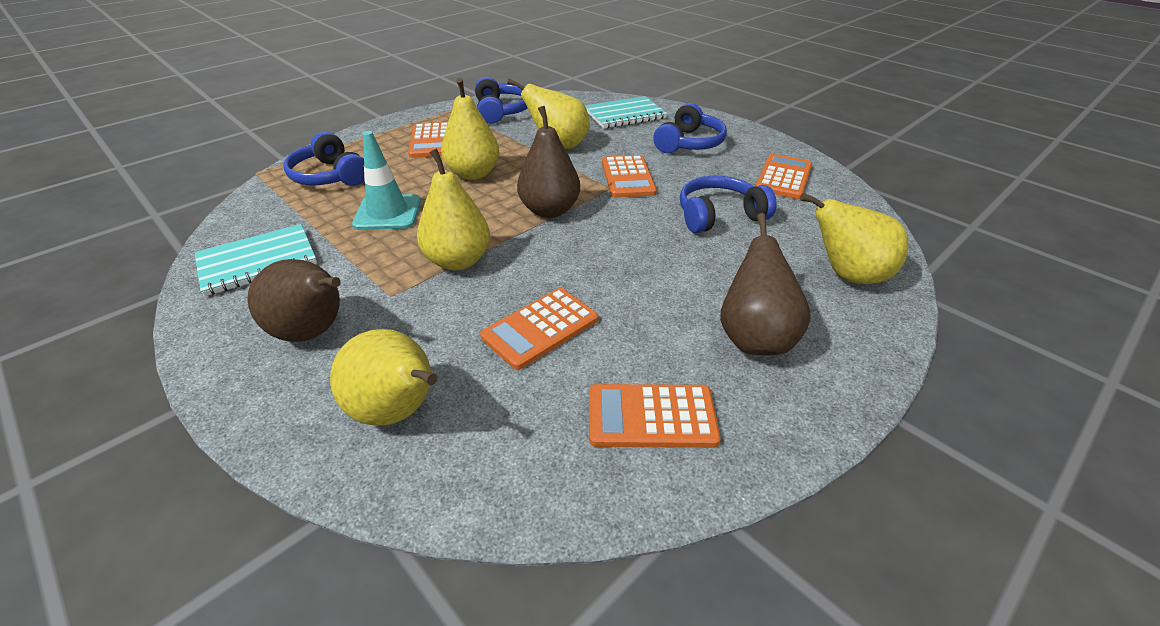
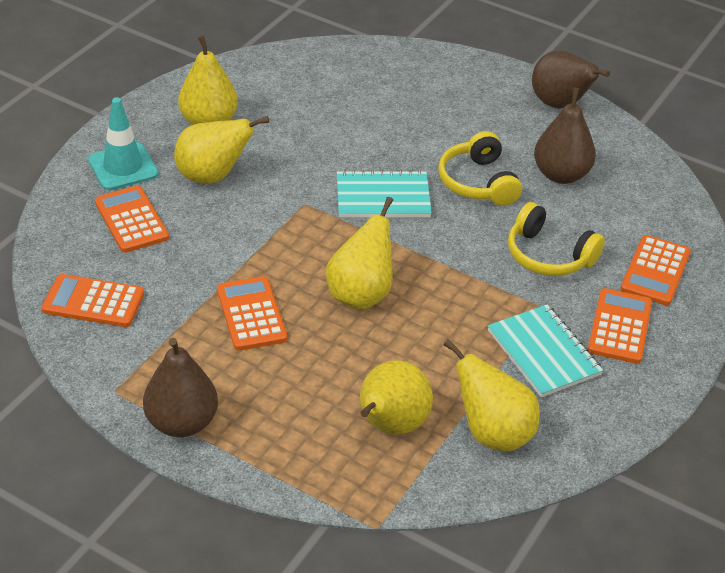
blue headphones: 4 -> 0
yellow headphones: 0 -> 2

